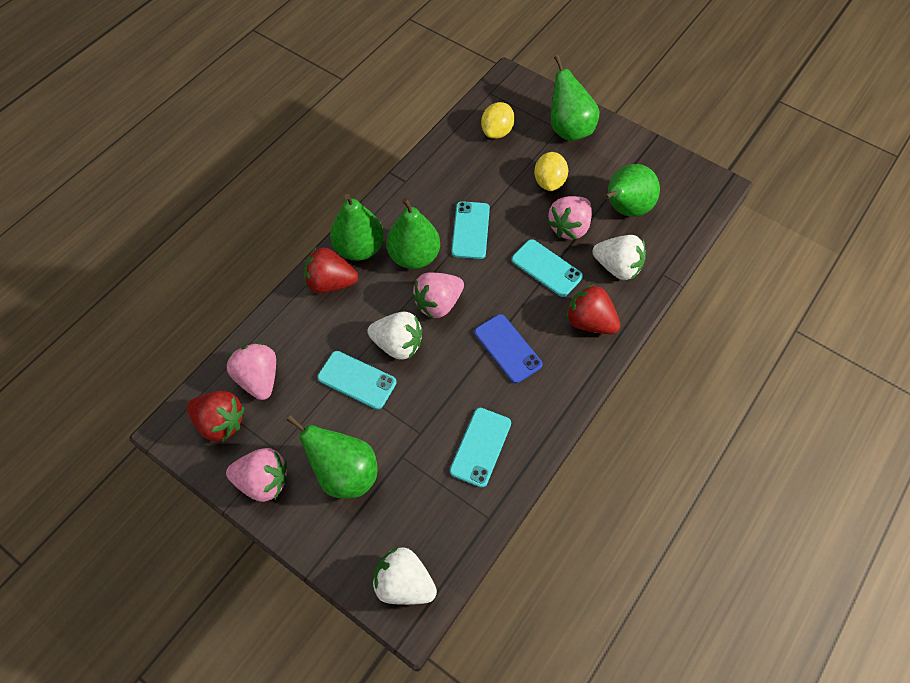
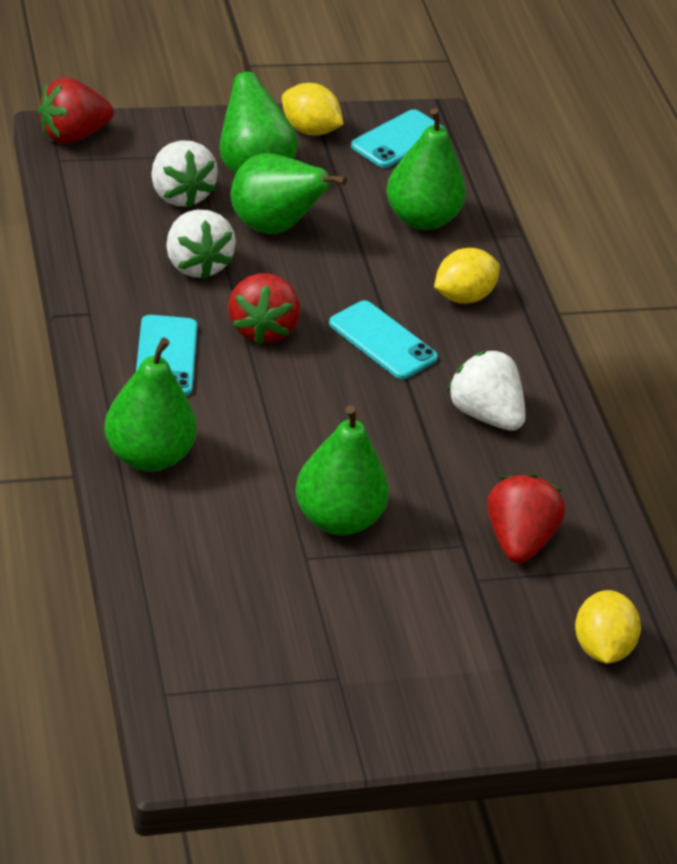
blue phone: 1 -> 0
pink strawberry: 4 -> 0
turquoise phone: 4 -> 3
yellow lemon: 2 -> 3

